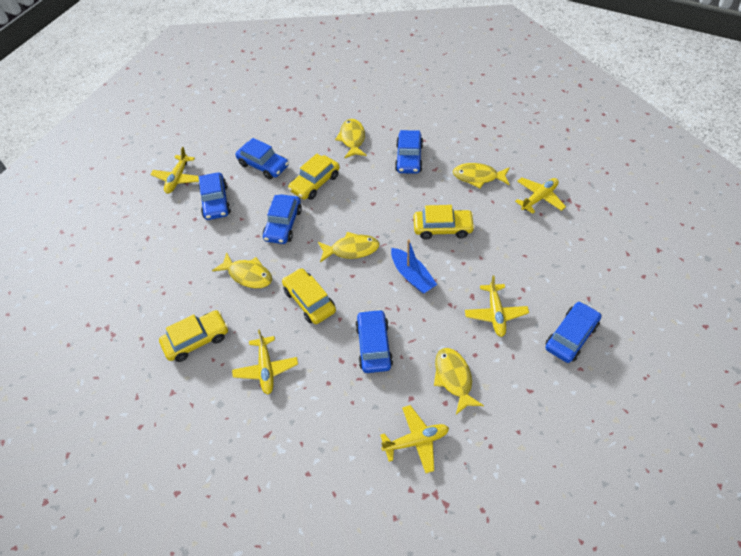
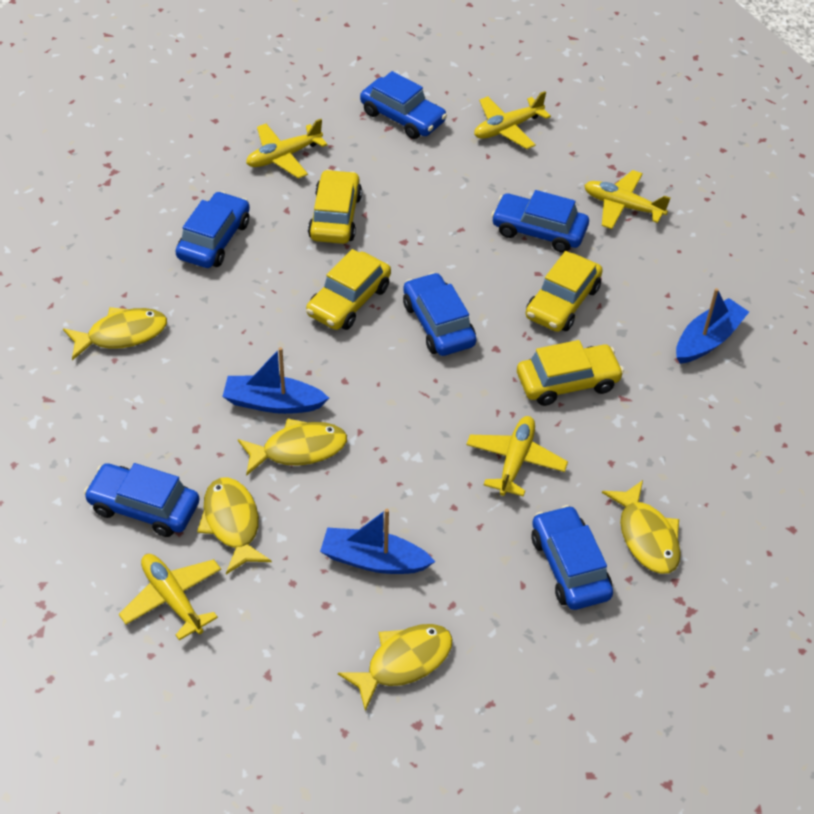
blue boat: 1 -> 3

